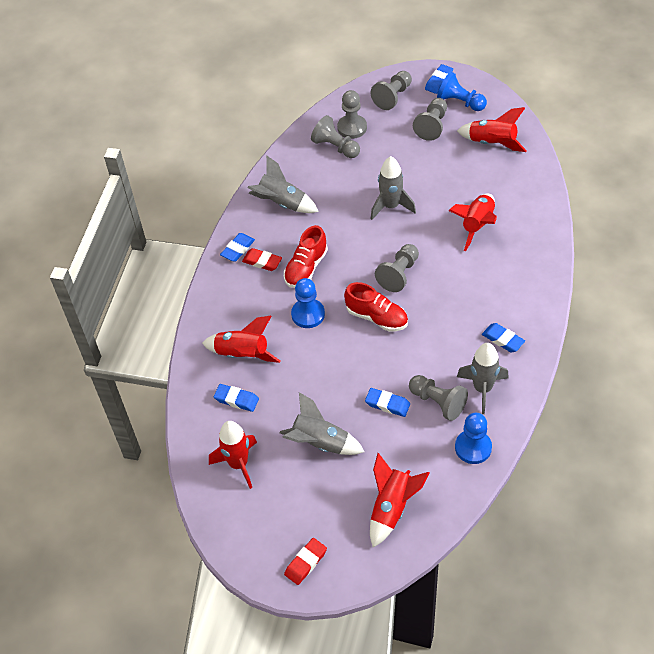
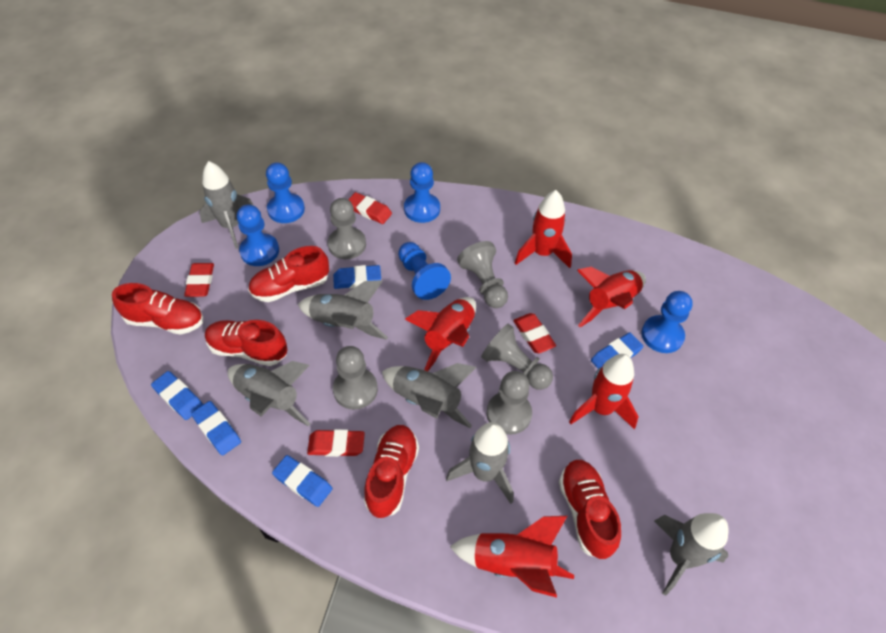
blue pawn: 3 -> 5
grey pawn: 6 -> 5
grey rocket: 4 -> 6
red eraser: 2 -> 4
red shoe: 2 -> 5

